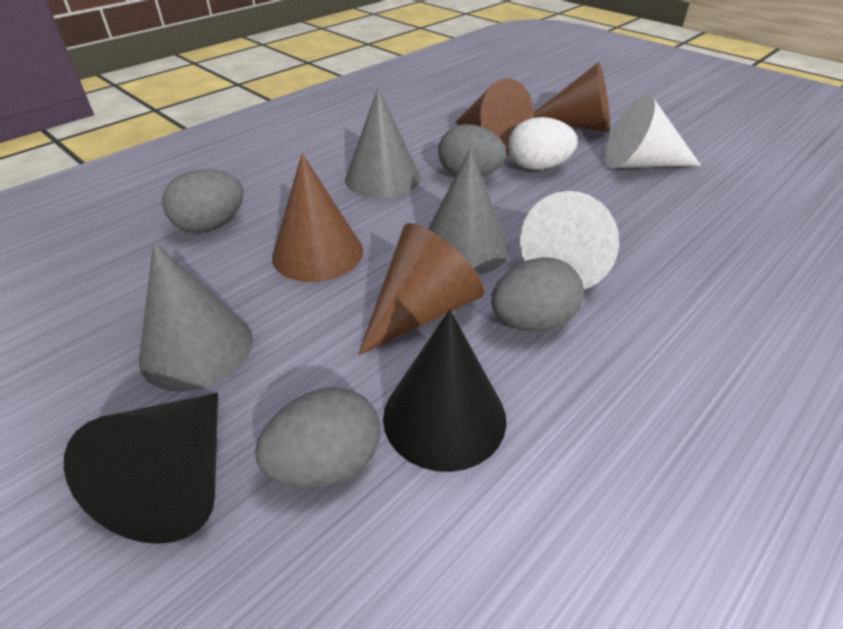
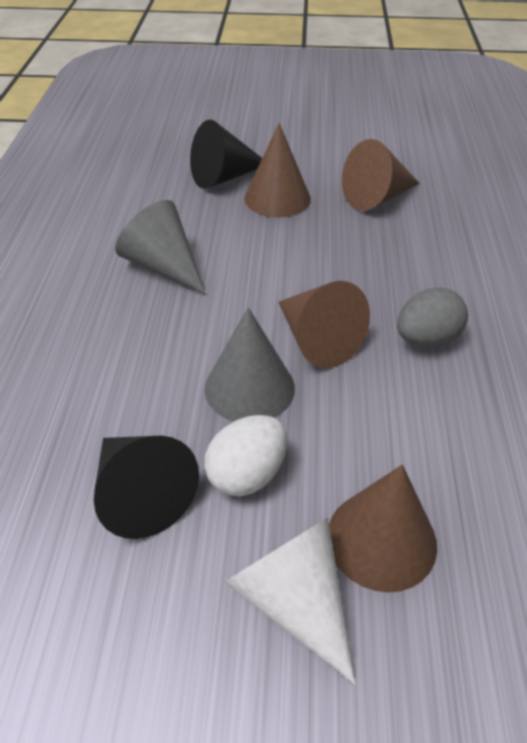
grey cone: 3 -> 2
grey egg: 4 -> 1
white cone: 2 -> 1

